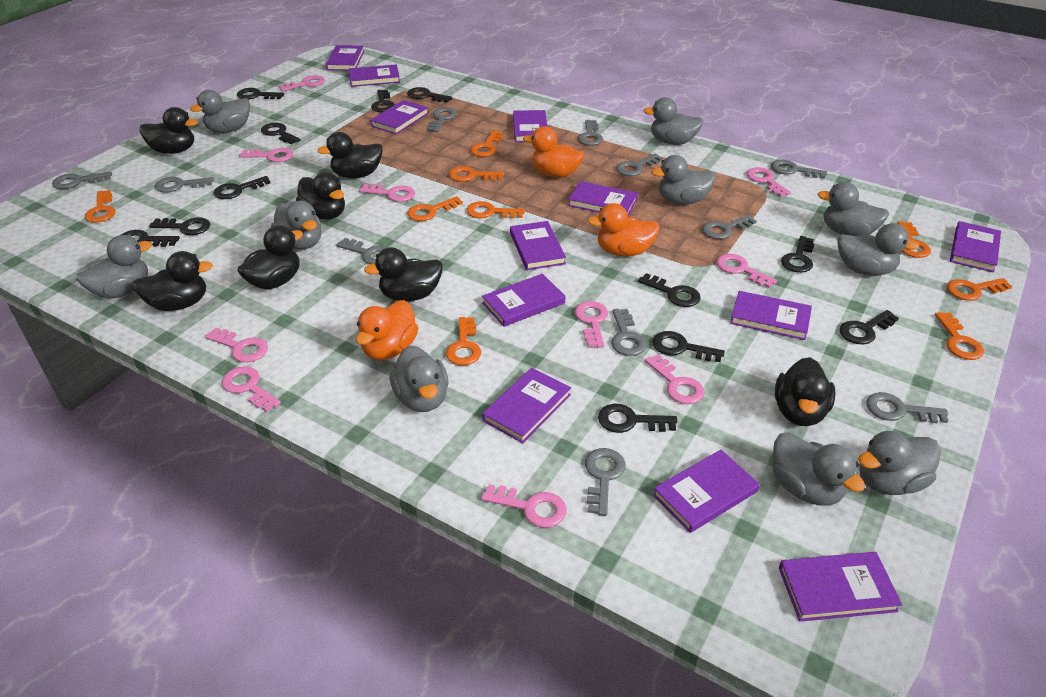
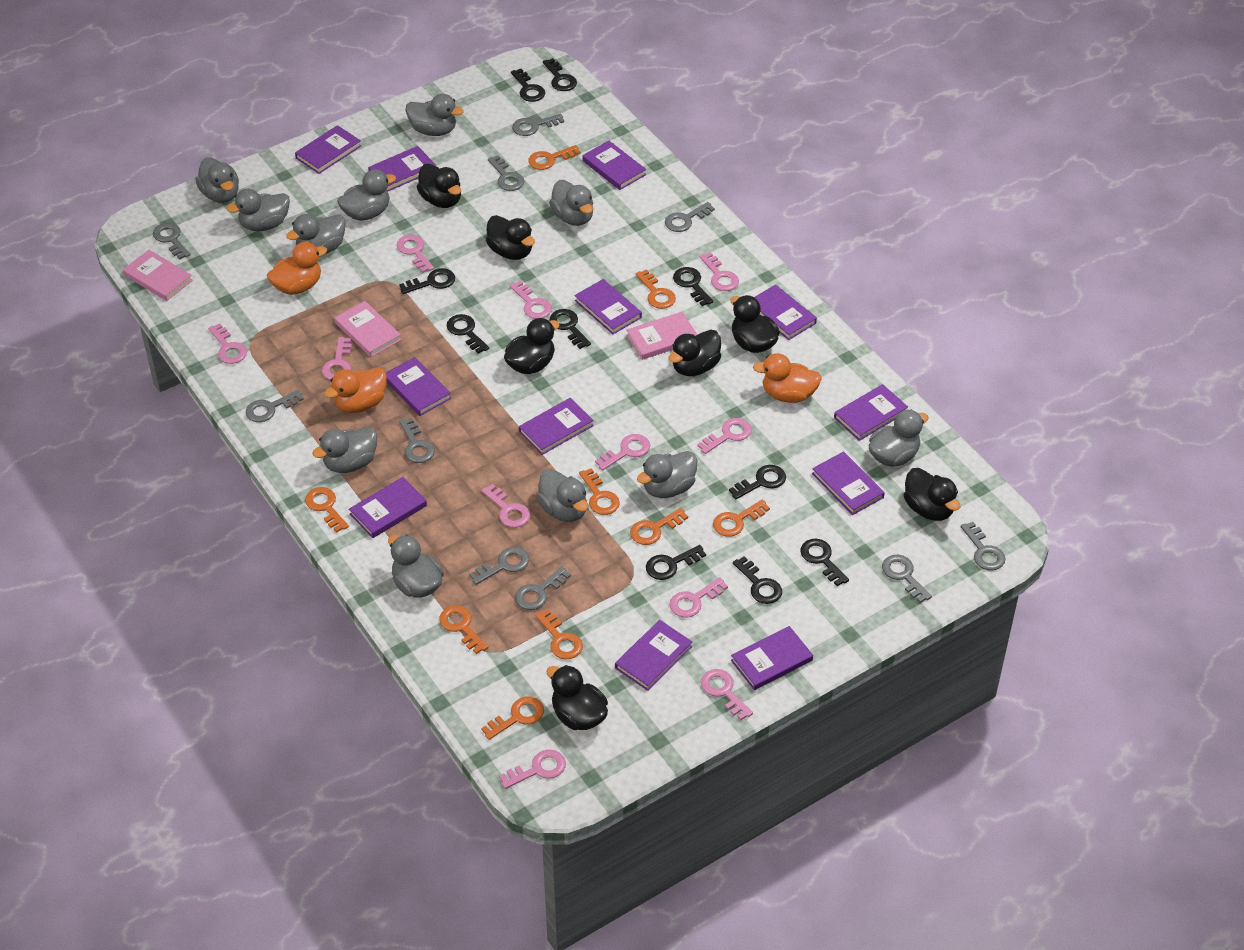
black key: 12 -> 10
grey duck: 10 -> 11
grey key: 11 -> 10
pink book: 0 -> 3
pink key: 10 -> 11

